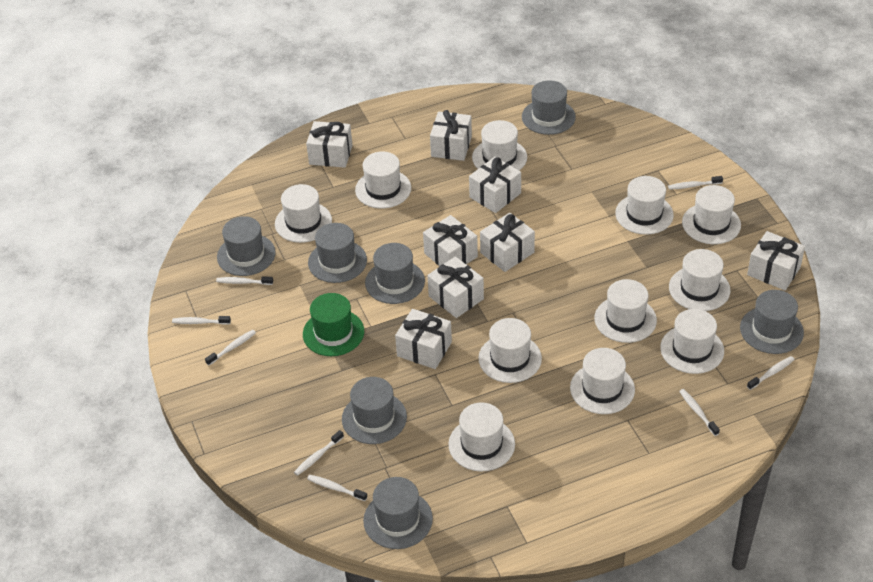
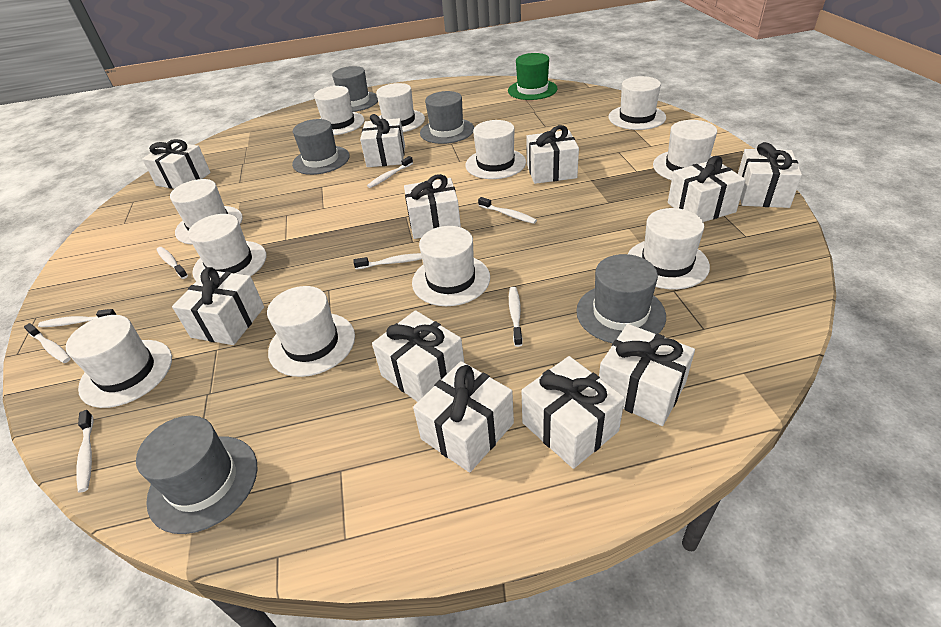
grey hat: 7 -> 5
white gift: 8 -> 11

